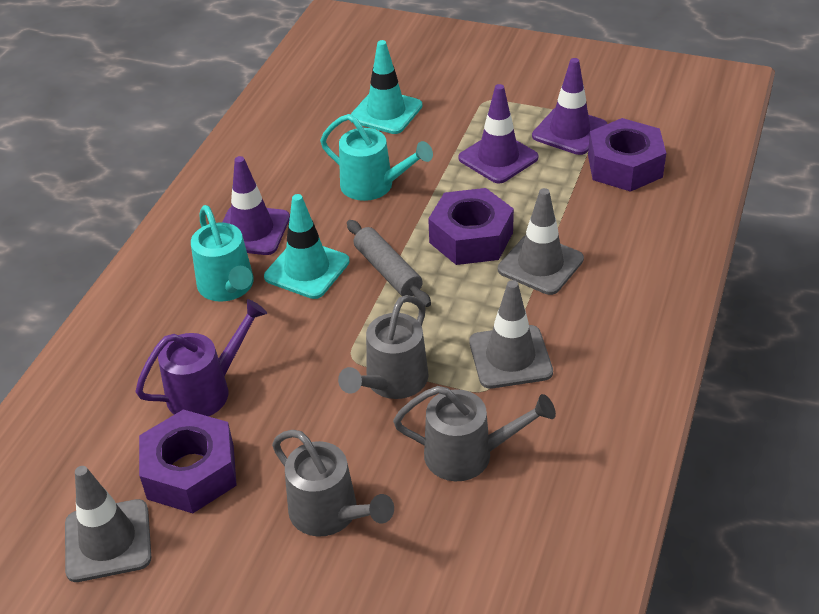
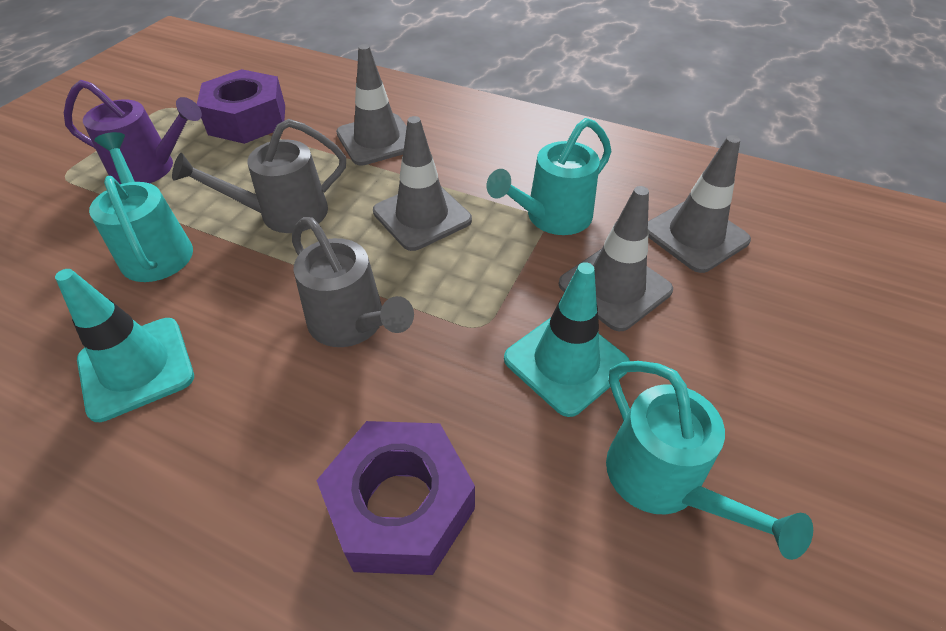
grey rolling pin: 1 -> 0
grey traffic cone: 3 -> 4
grey watering can: 3 -> 2
purple nut: 3 -> 2
purple traffic cone: 3 -> 0
turquoise watering can: 2 -> 3

